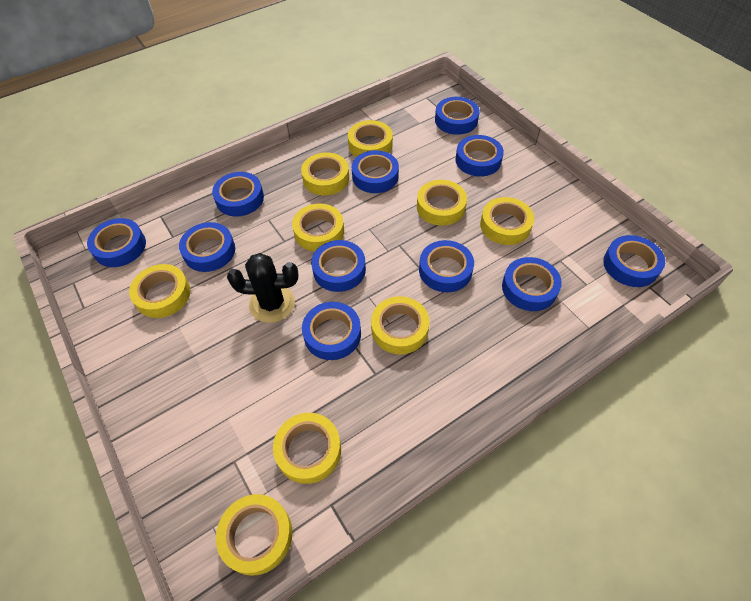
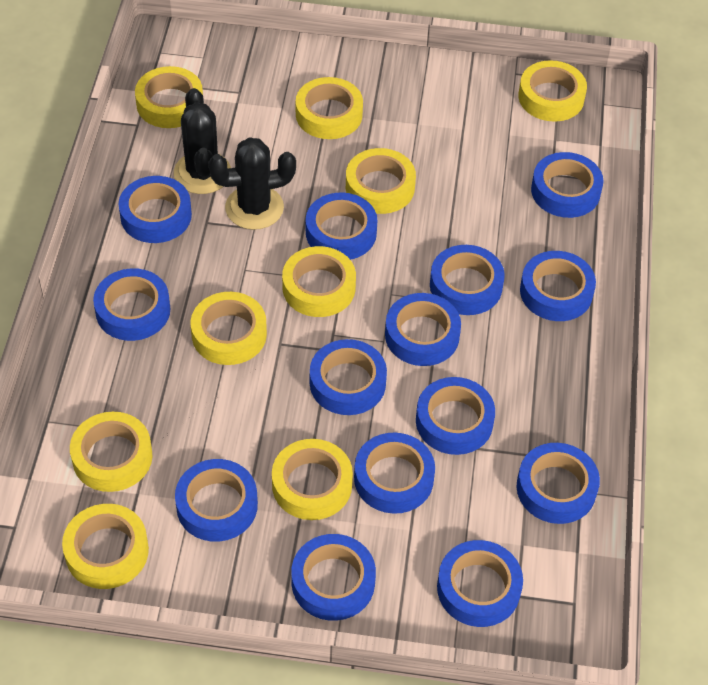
black cactus: 1 -> 2
blue tape: 11 -> 14

